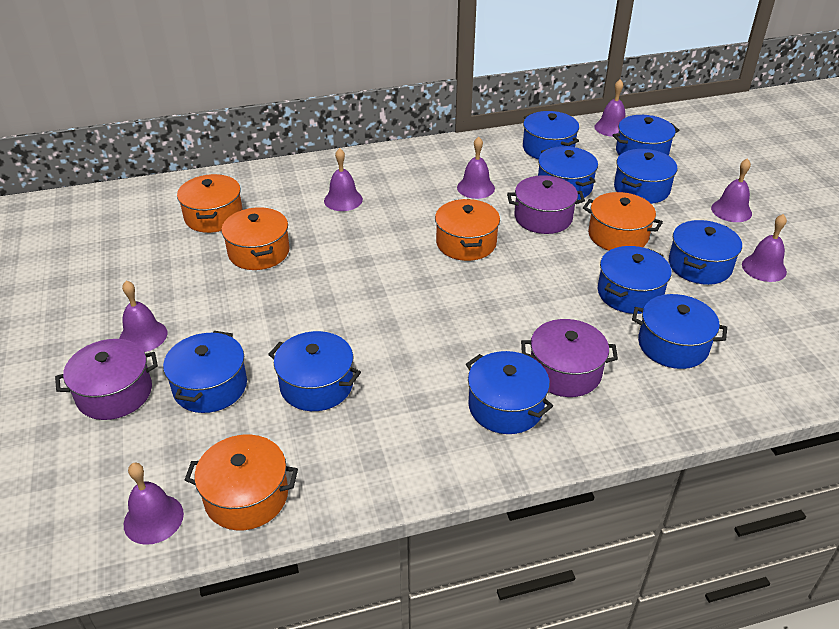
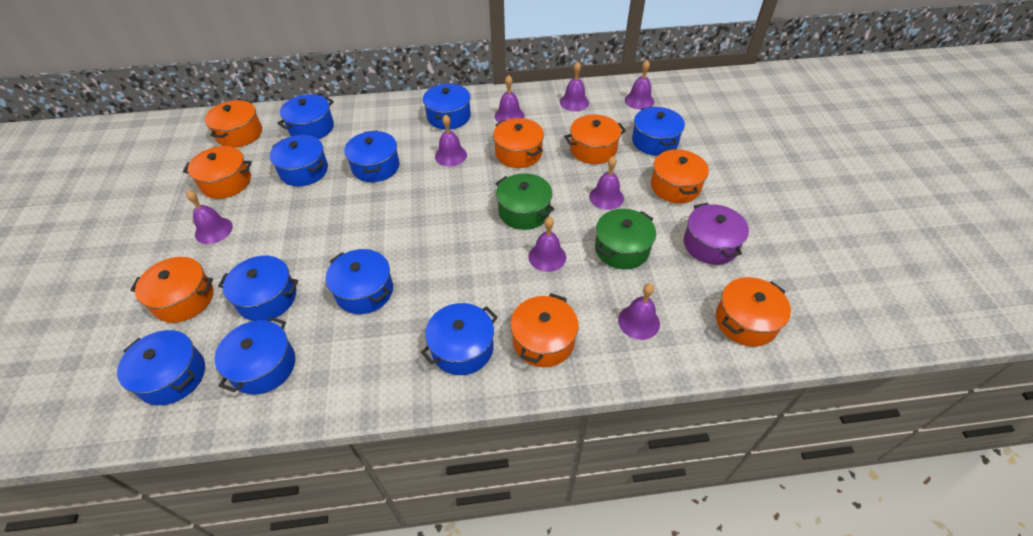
green pot: 0 -> 2
orange pot: 5 -> 8
purple bell: 7 -> 8
purple pot: 3 -> 1

